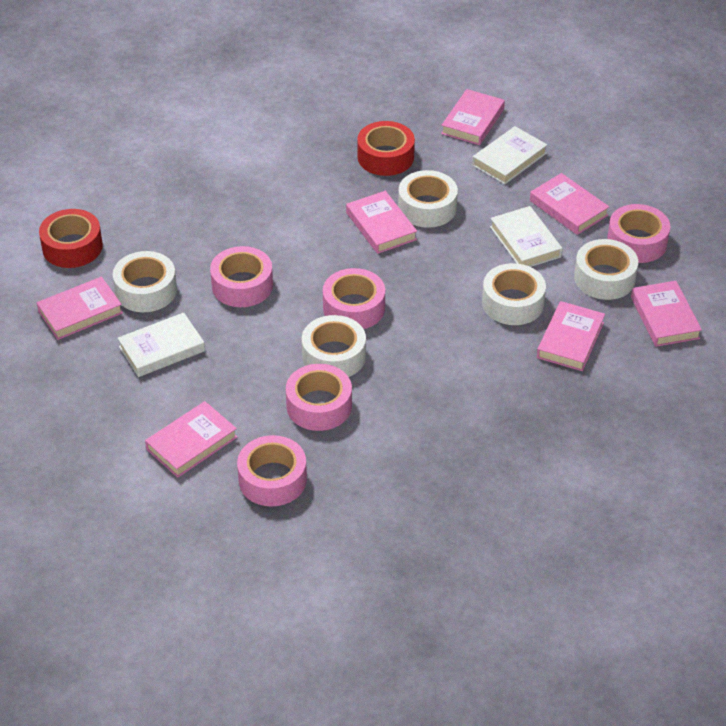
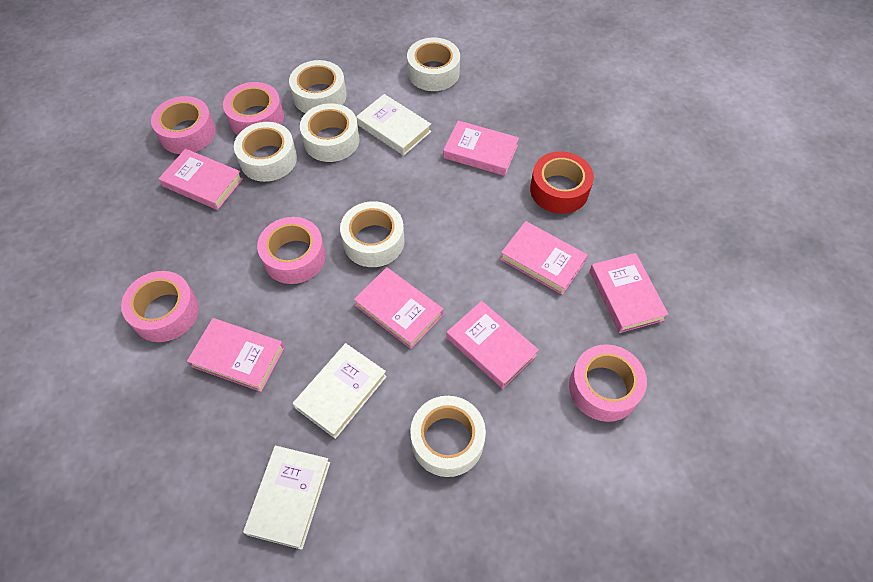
red tape: 2 -> 1
white tape: 5 -> 6

